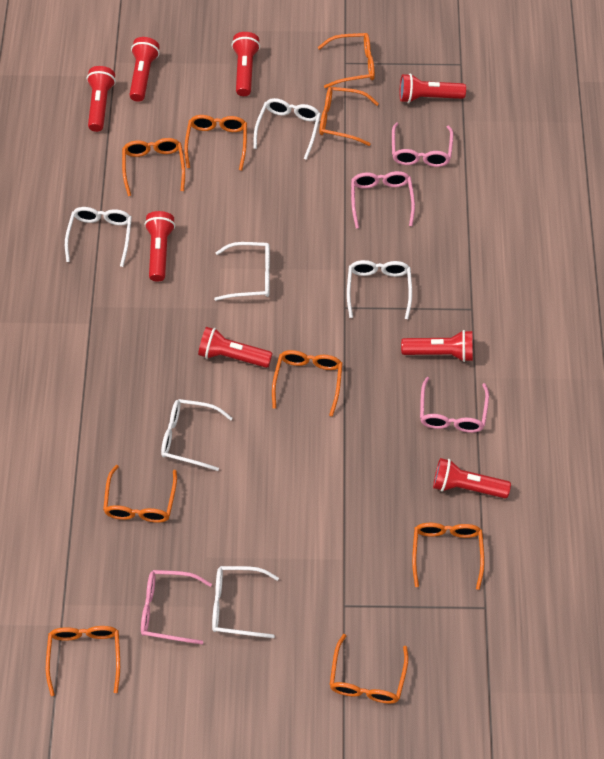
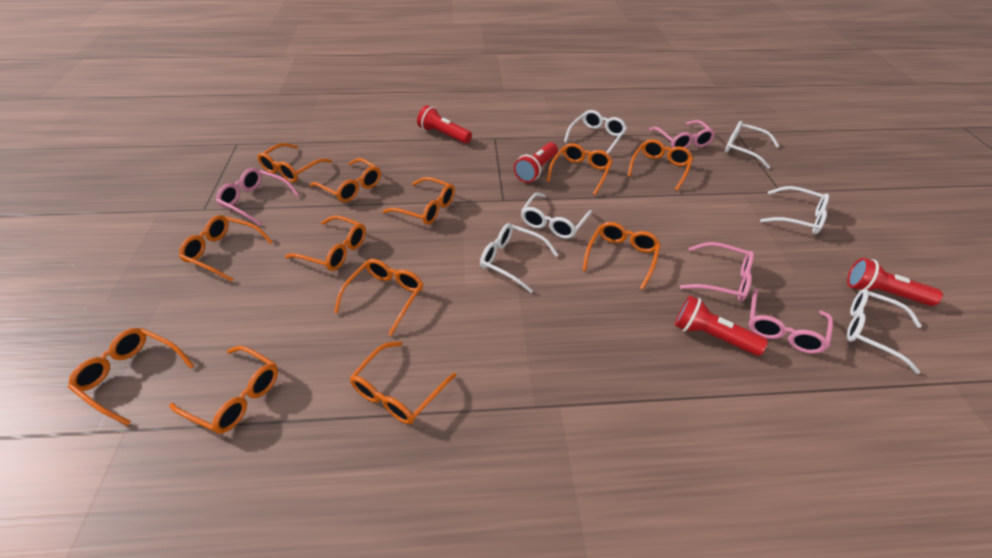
orange glasses: 9 -> 12
red flashlight: 8 -> 4

